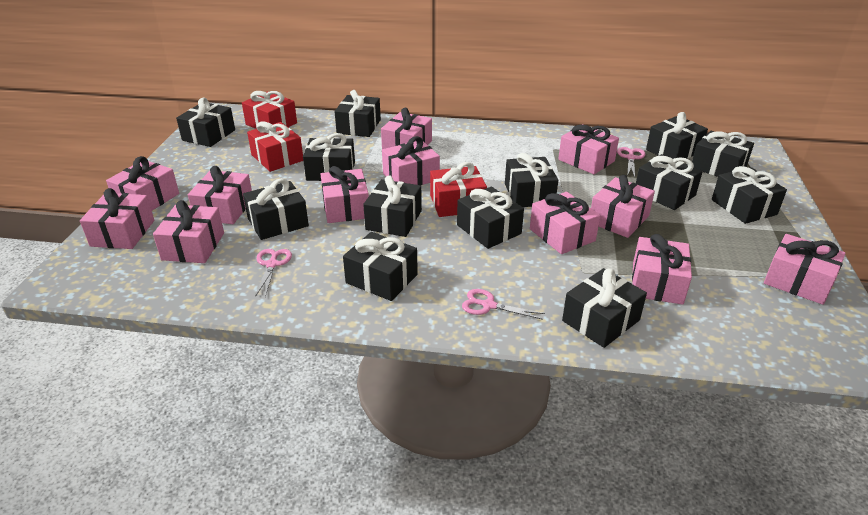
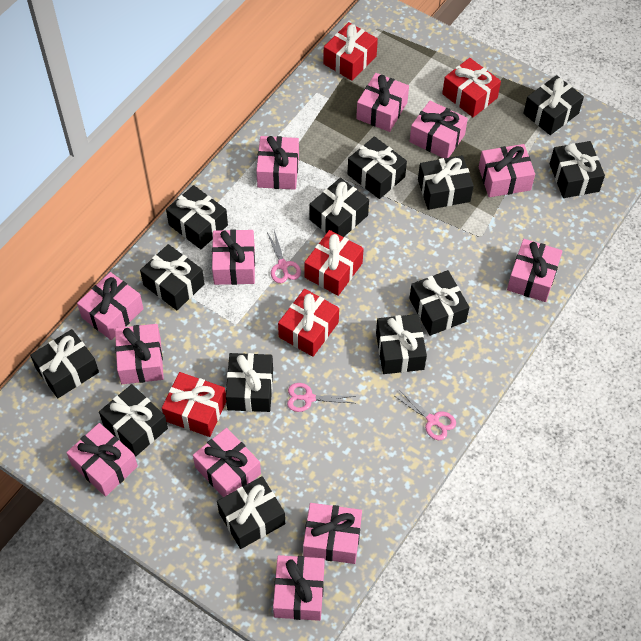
red gift: 3 -> 5

